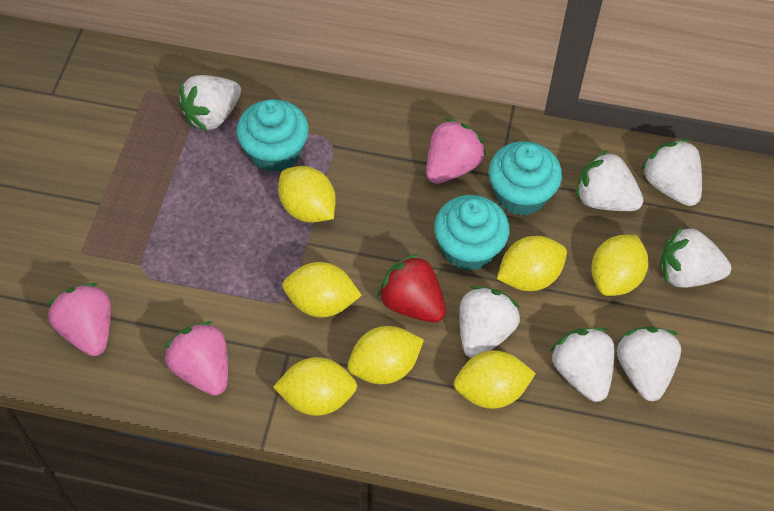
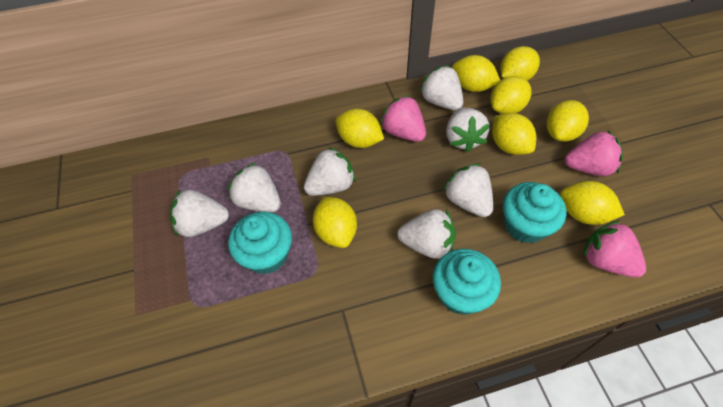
red strawberry: 1 -> 0
yellow lemon: 7 -> 8

